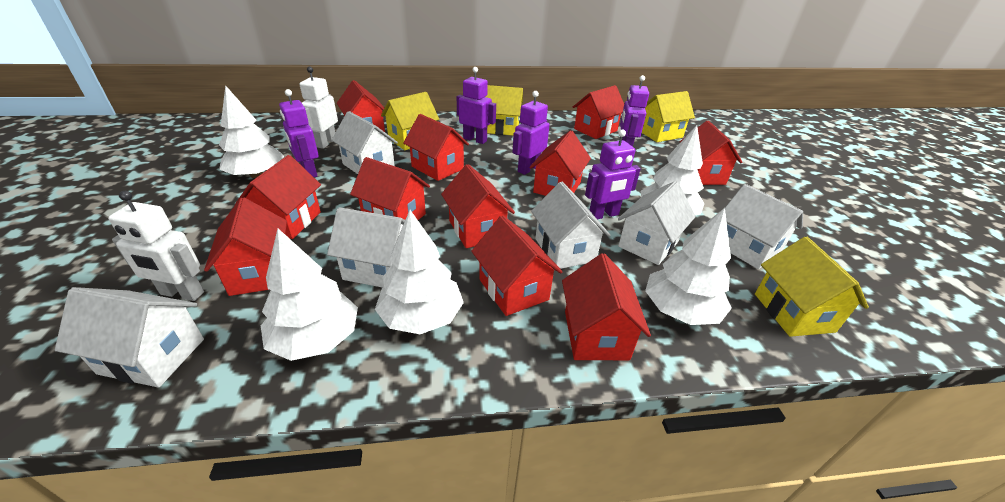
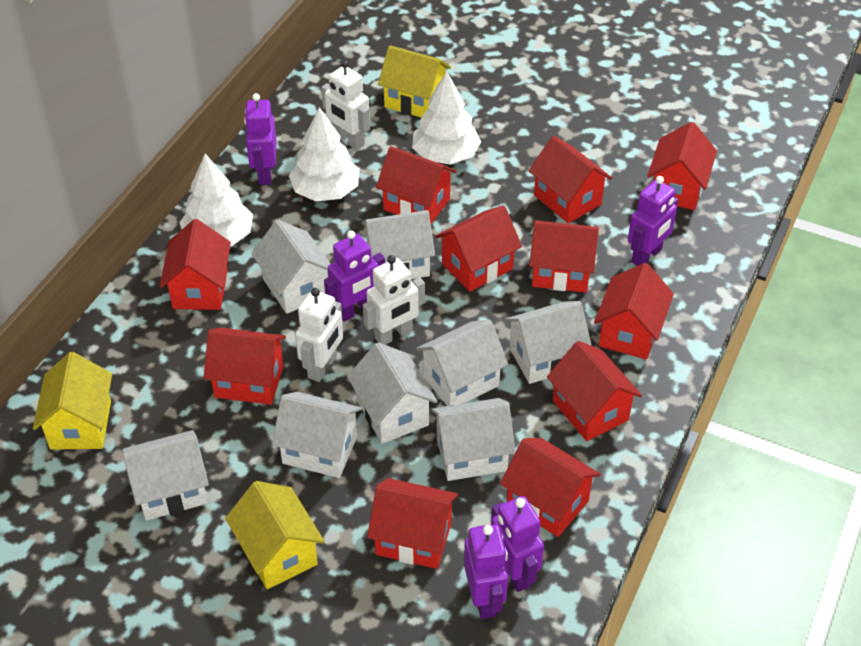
white house: 6 -> 8
white robot: 2 -> 3
white tree: 5 -> 3
yellow house: 4 -> 3

